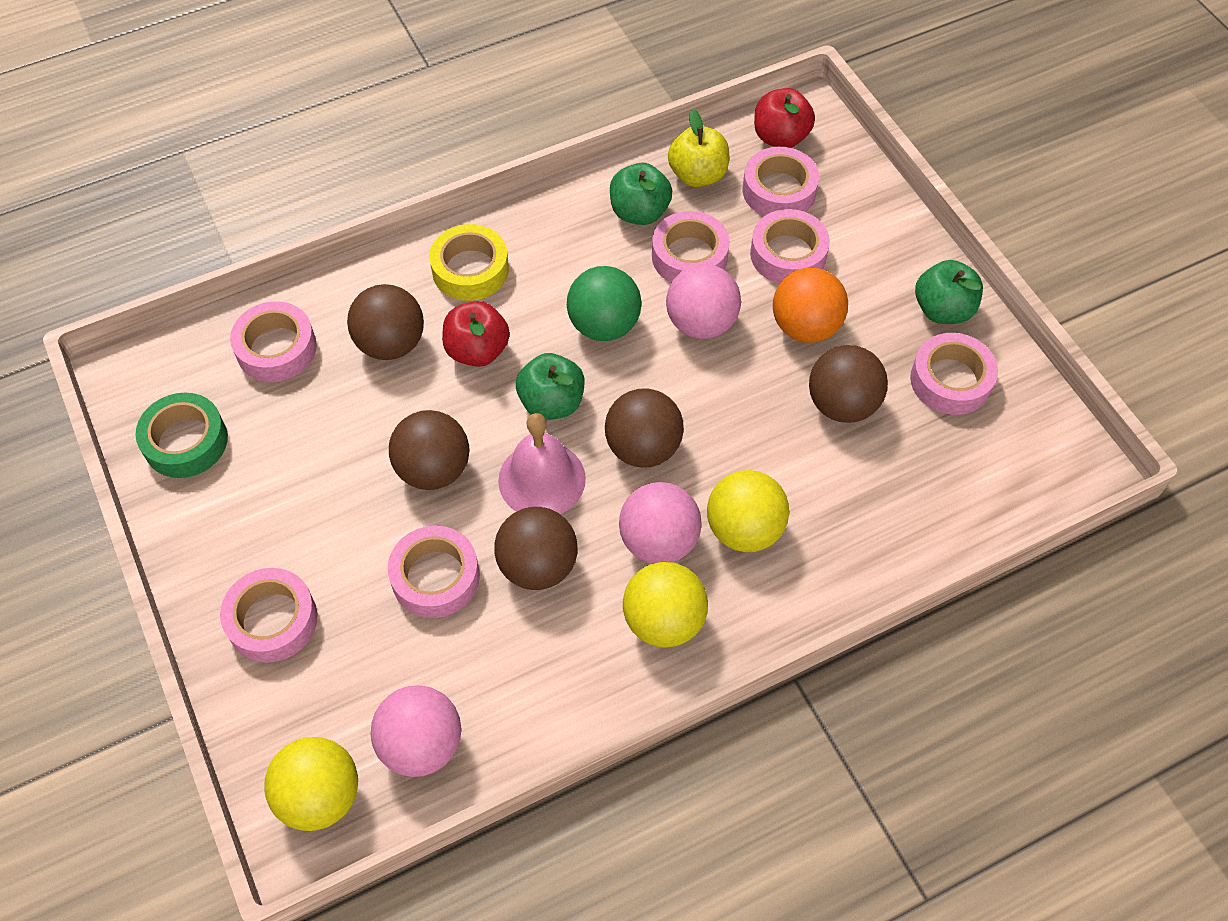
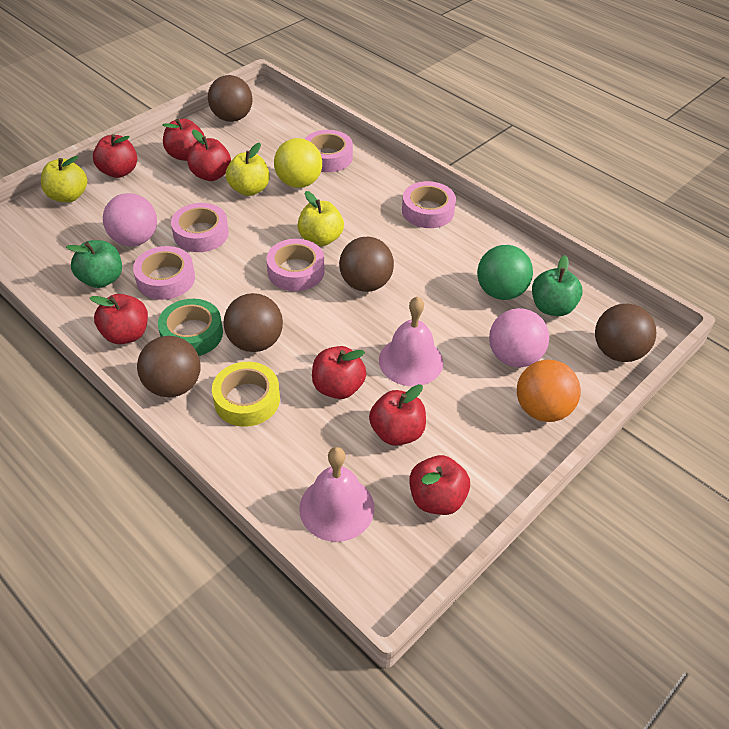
green apple: 3 -> 2
pink ball: 3 -> 2
pink bell: 1 -> 2
pink tape: 7 -> 5
red apple: 2 -> 7
yellow apple: 1 -> 3
yellow ball: 3 -> 1

